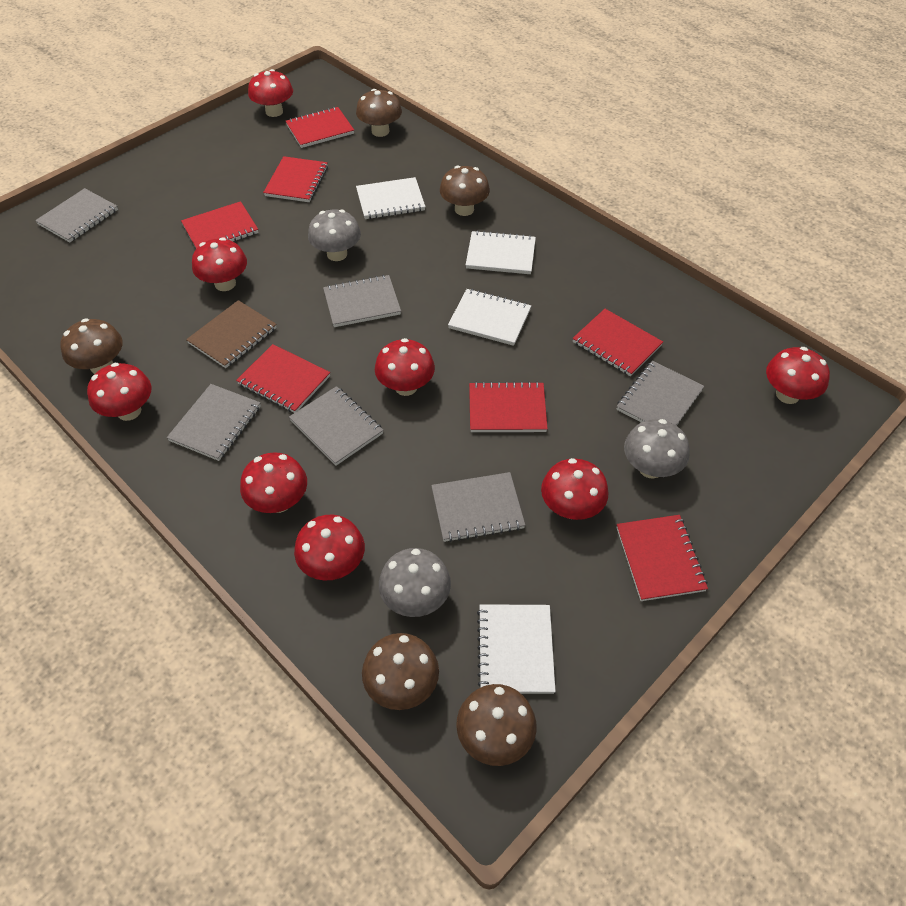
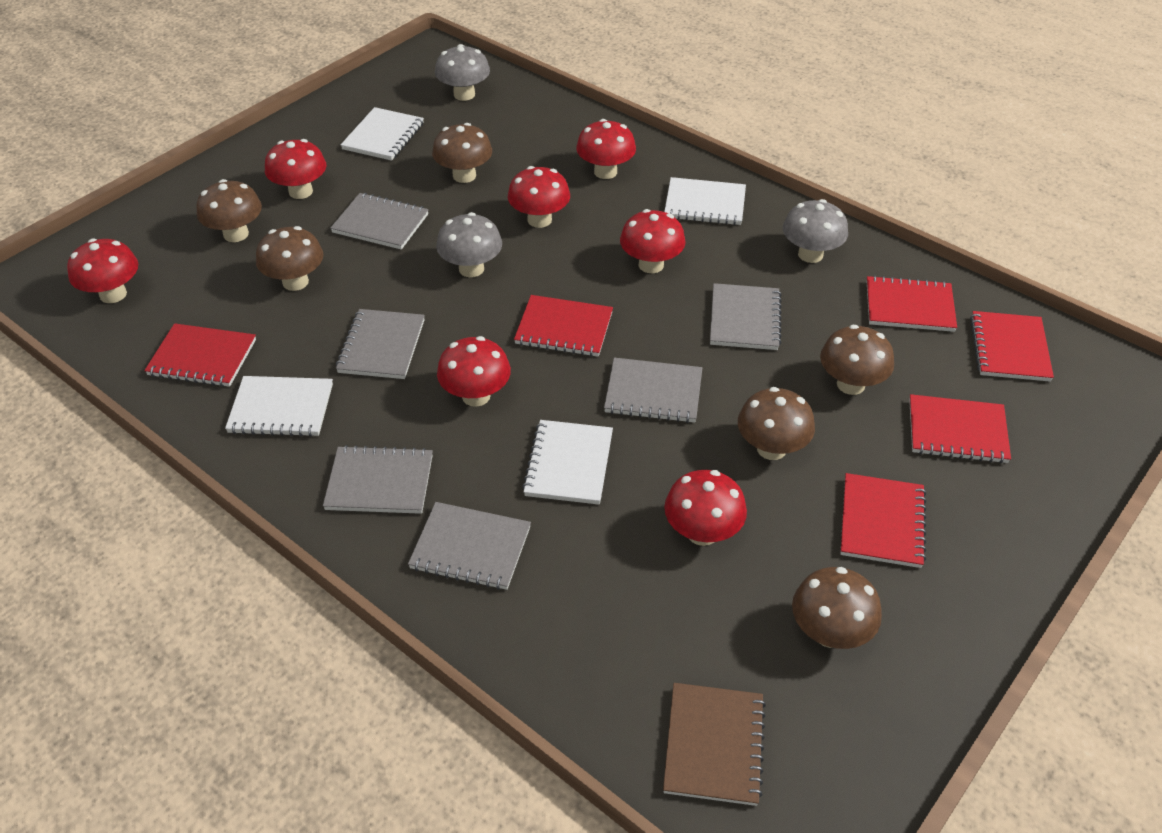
brown mushroom: 5 -> 6
red mushroom: 8 -> 7
red notebook: 7 -> 6

